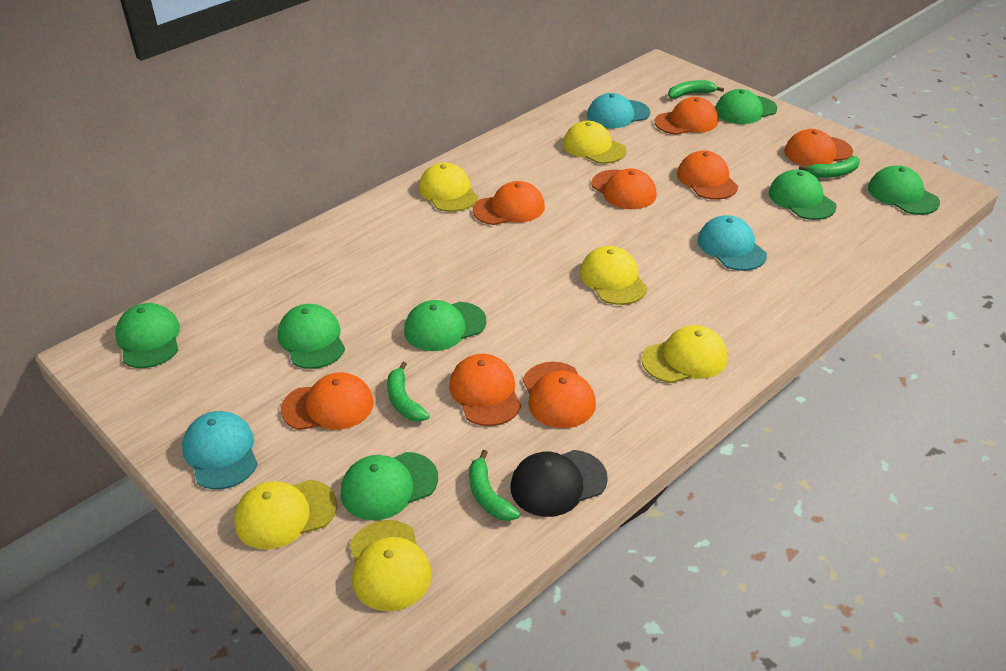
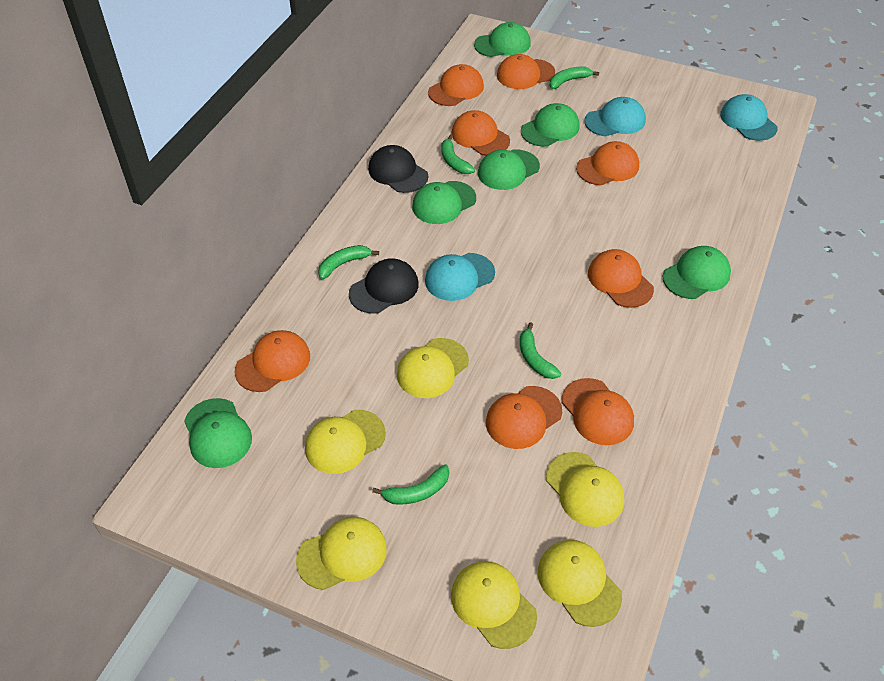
black cap: 1 -> 2
green banana: 4 -> 5
green cap: 7 -> 6

